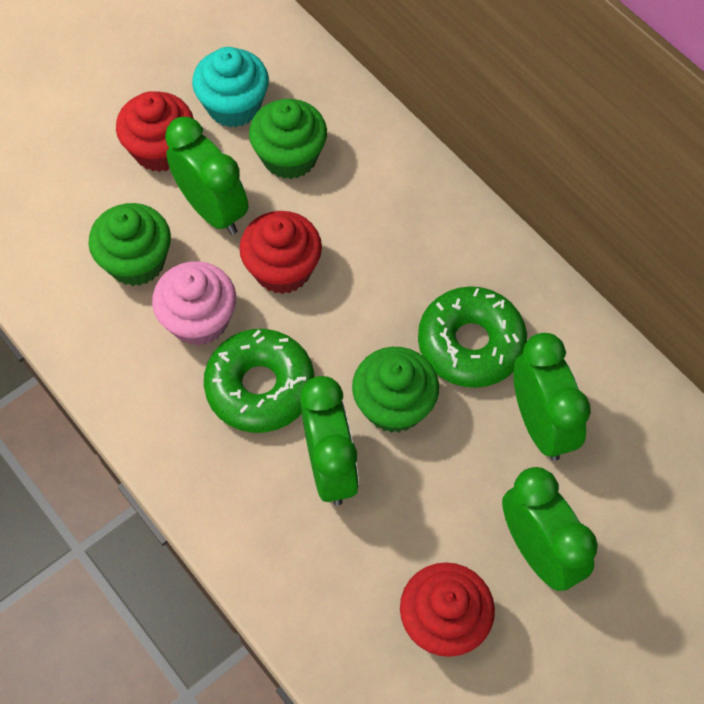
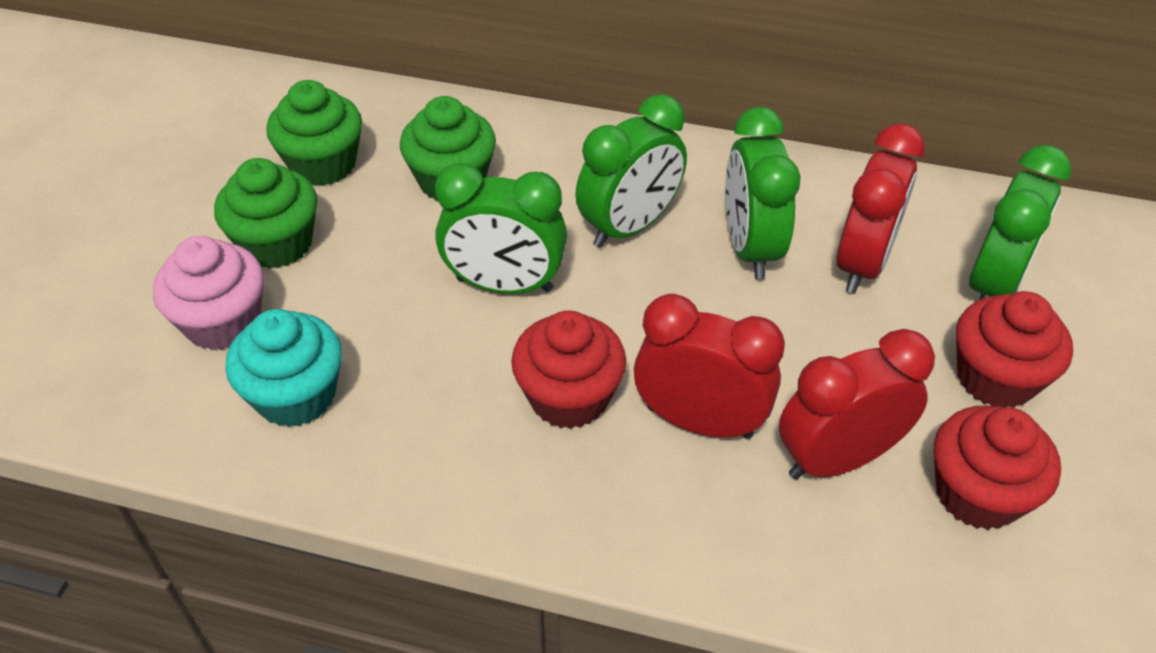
green donut: 2 -> 0
red clock: 0 -> 3

